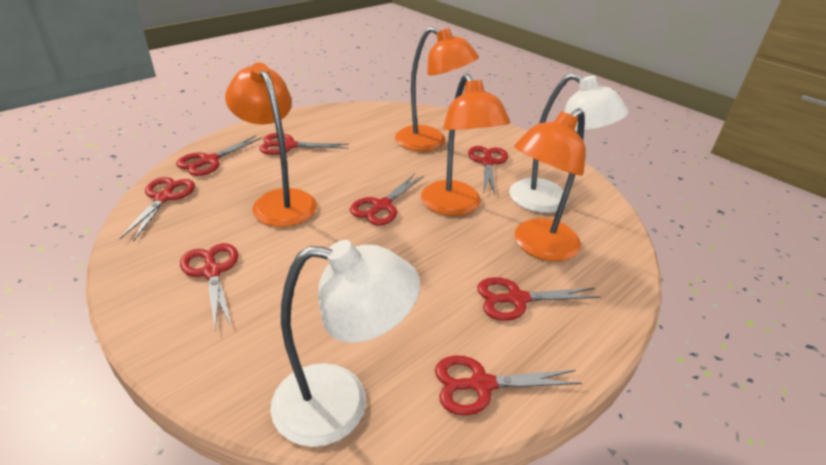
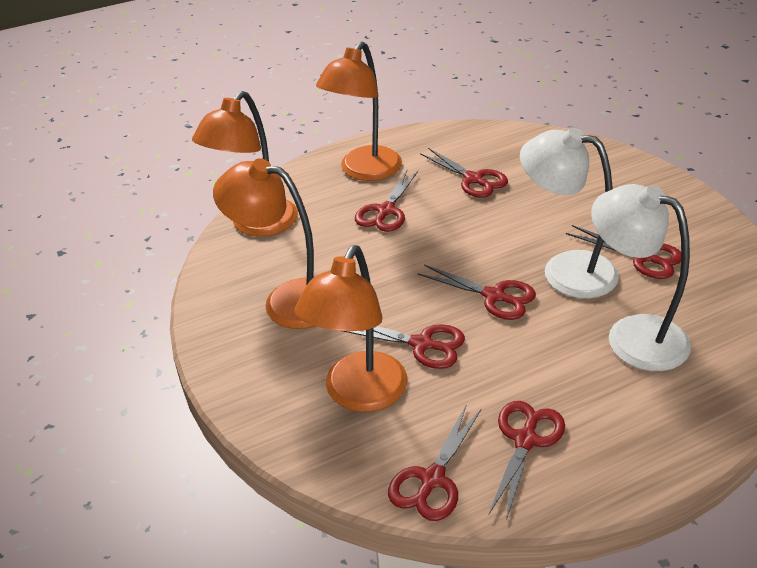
red scissors: 8 -> 7

